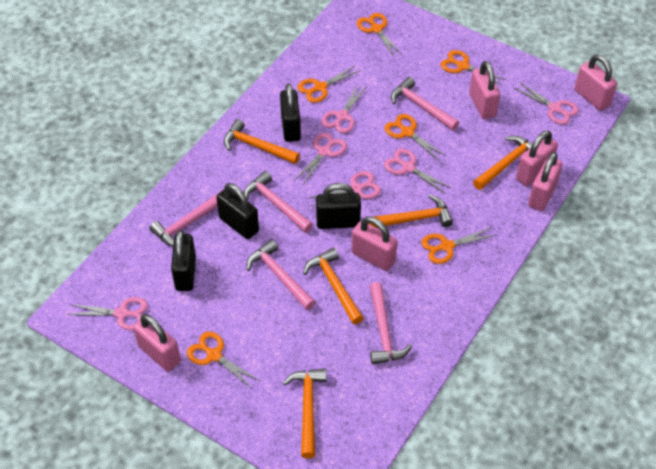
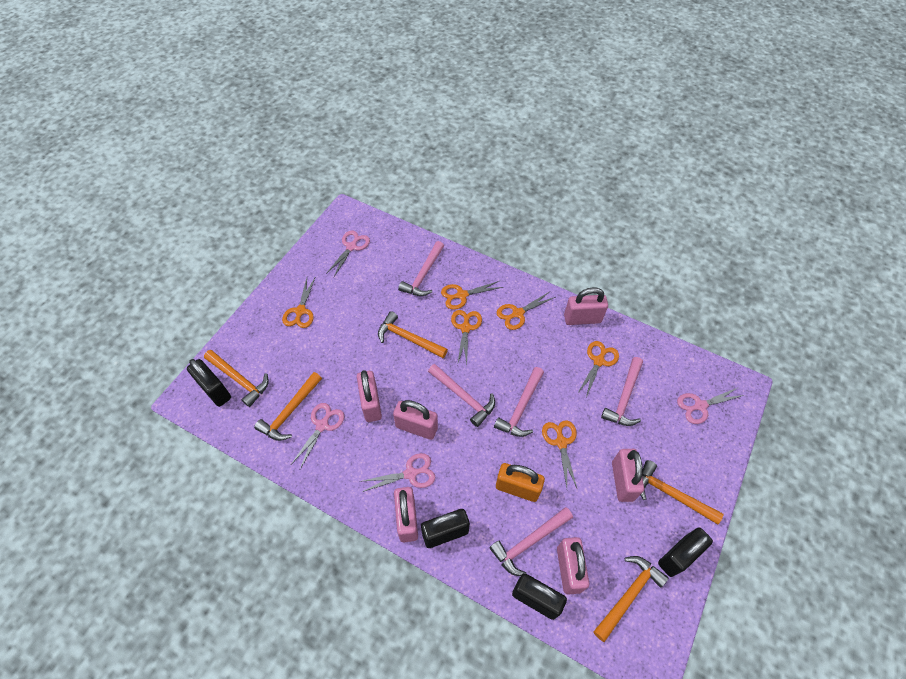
orange padlock: 0 -> 1
pink scissors: 6 -> 4

